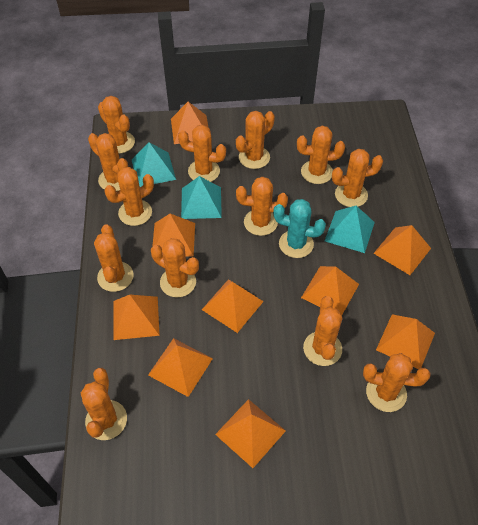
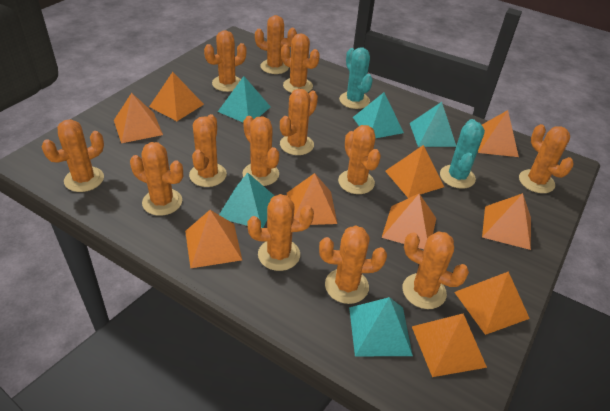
orange pyramid: 9 -> 10
turquoise cactus: 1 -> 2
turquoise pyramid: 3 -> 5

